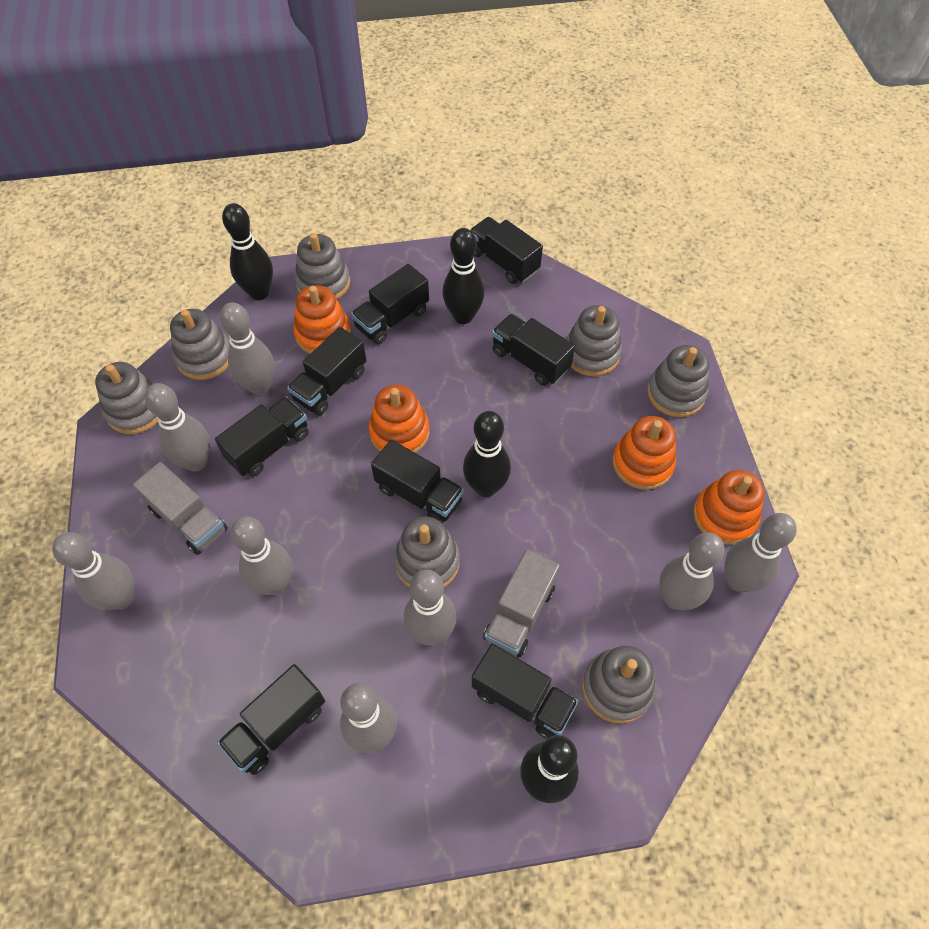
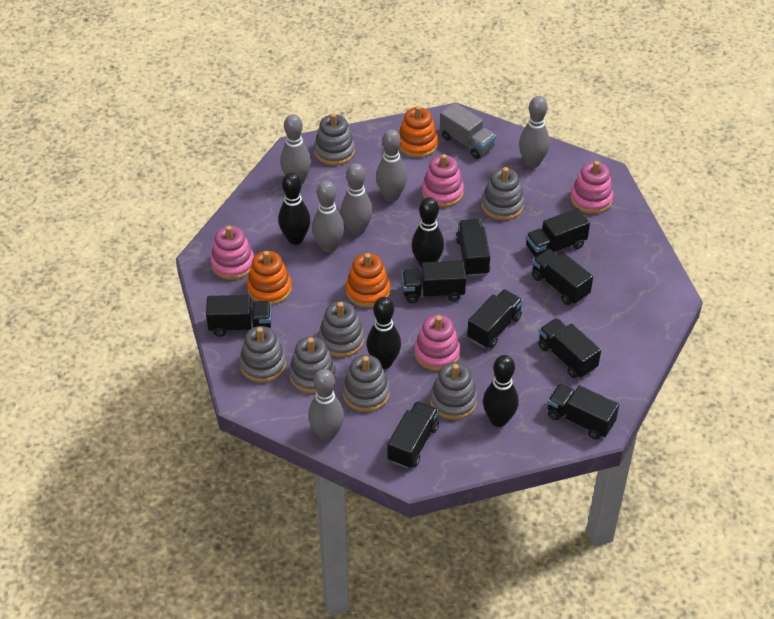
black truck: 8 -> 9
grey bowling pin: 8 -> 6
grey truck: 2 -> 1
orange stacking toy: 4 -> 3
pink stacking toy: 0 -> 4

